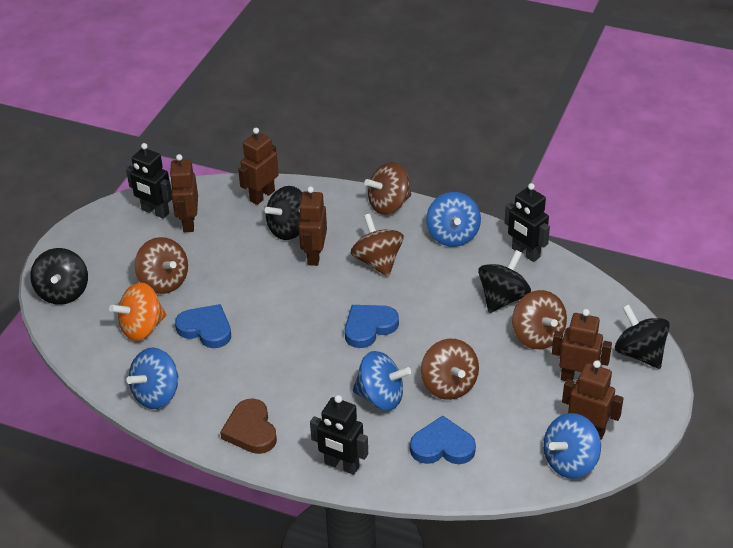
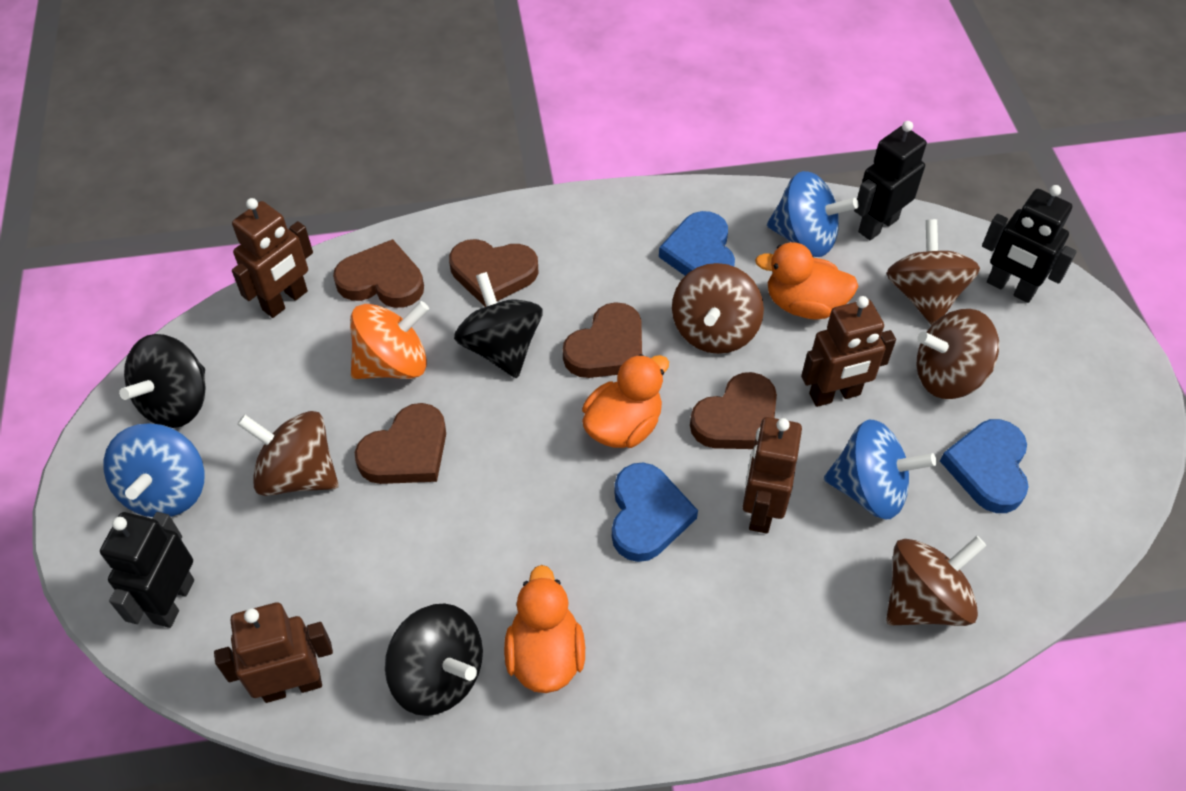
black spinning top: 4 -> 3
blue spinning top: 4 -> 3
brown heart: 1 -> 5
brown robot: 5 -> 4
orange duck: 0 -> 3

